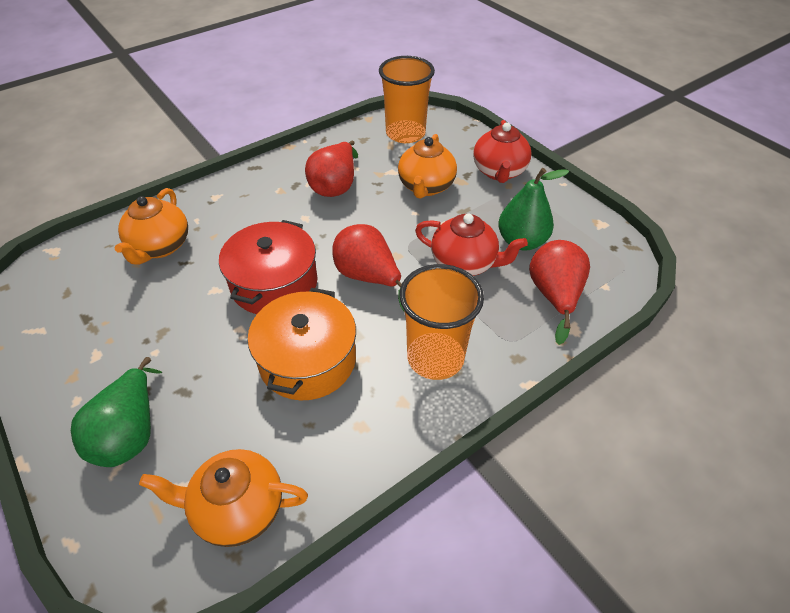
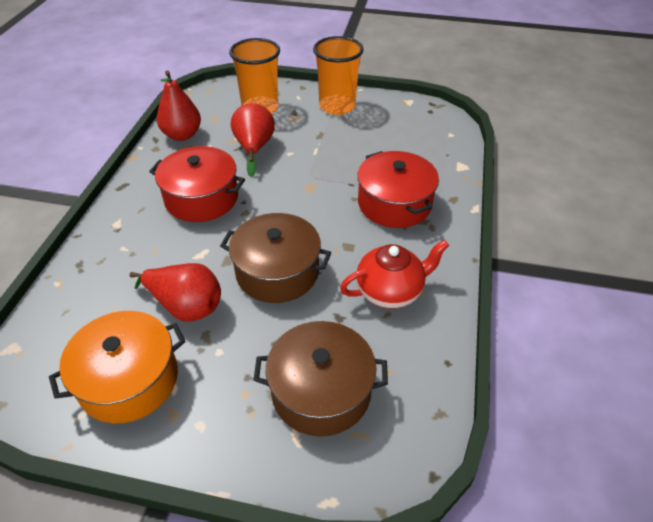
brown pot: 0 -> 2
green pear: 2 -> 0
orange teapot: 3 -> 0
red pot: 1 -> 2
red teapot: 2 -> 1

